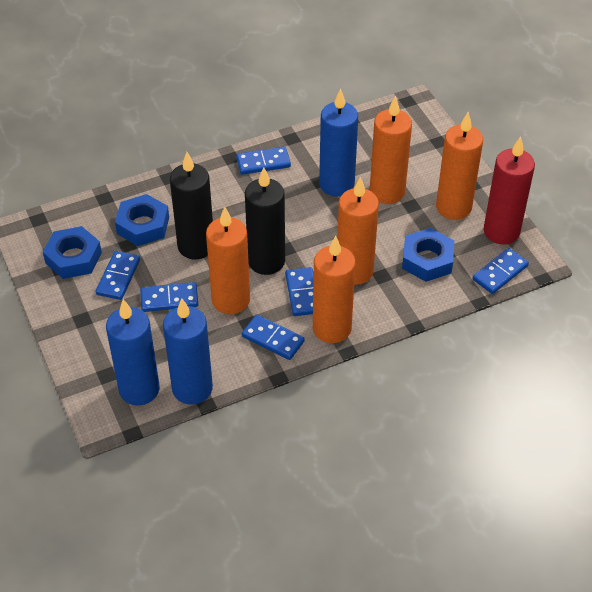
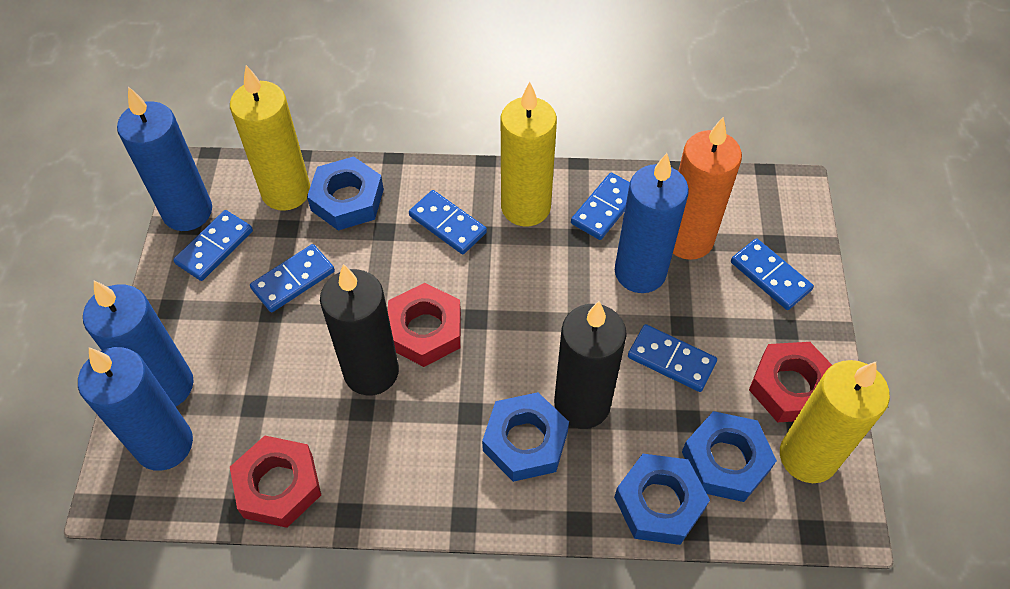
blue candle: 3 -> 4
blue nut: 3 -> 4
orange candle: 5 -> 1
red candle: 1 -> 0
red nut: 0 -> 3
yellow candle: 0 -> 3

